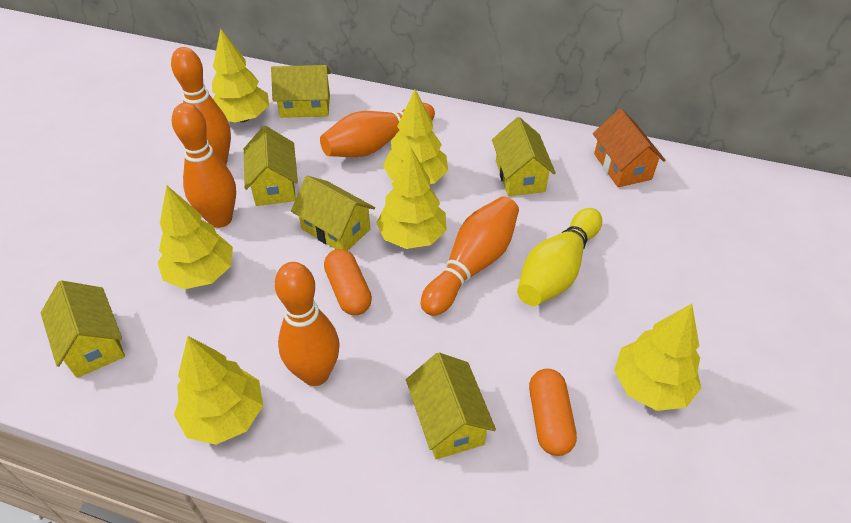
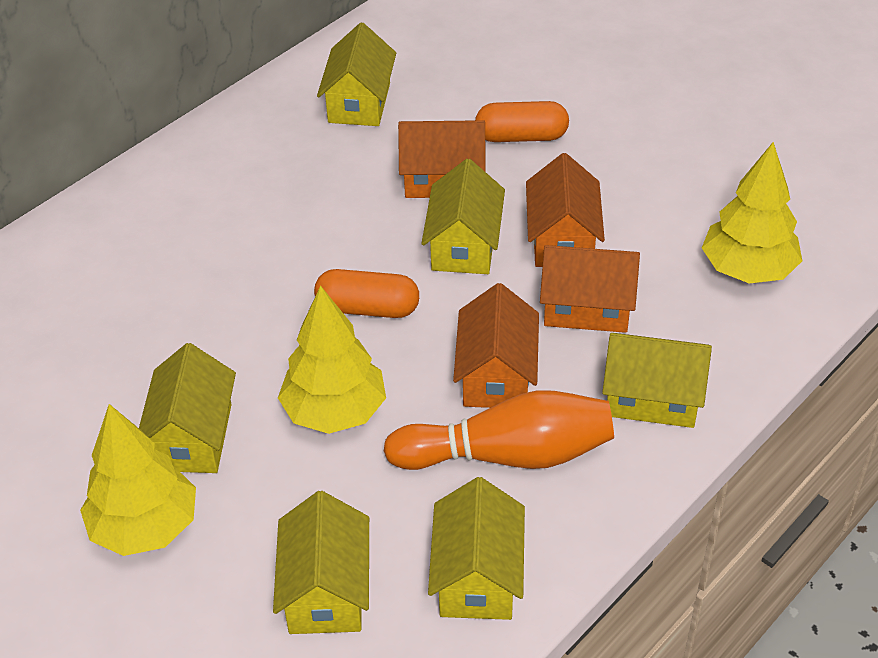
orange bowling pin: 5 -> 1
orange house: 1 -> 4
yellow bowling pin: 1 -> 0
yellow tree: 6 -> 3

